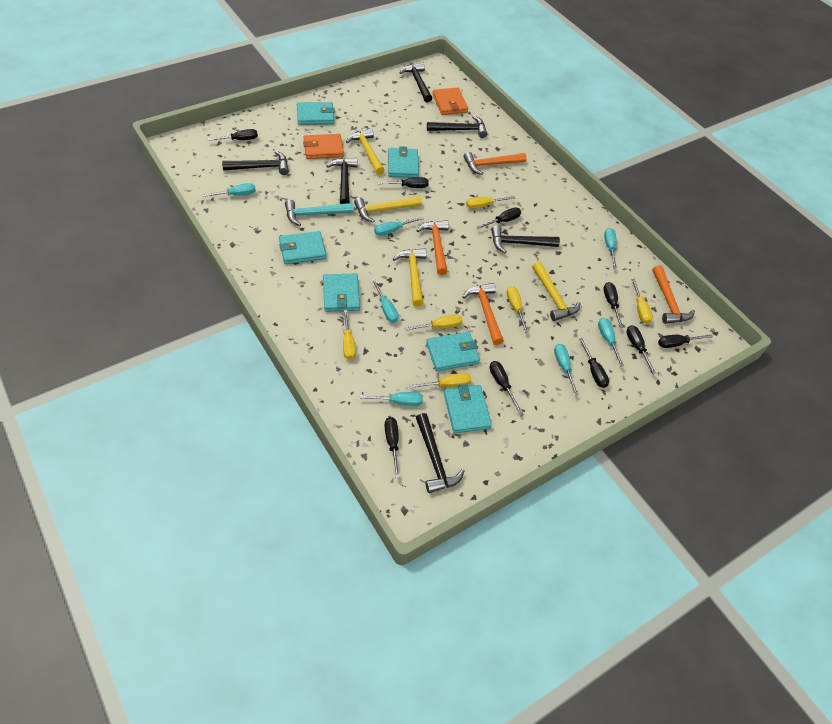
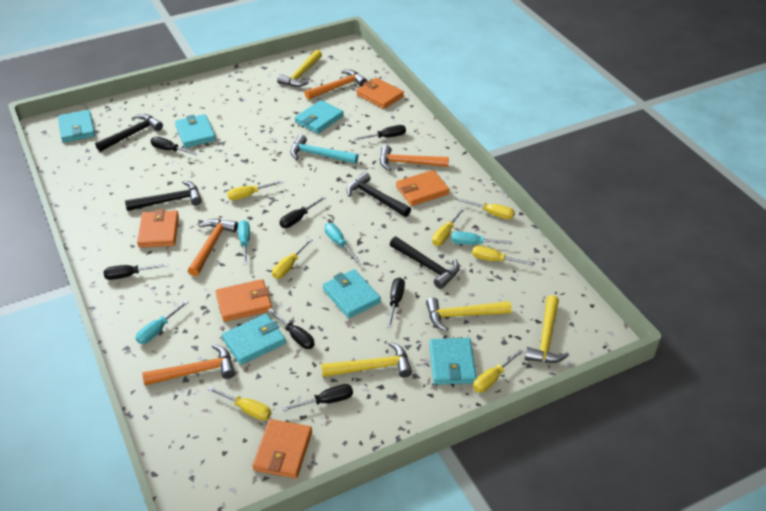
black hammer: 6 -> 4
black screwdriver: 9 -> 7
orange wallet: 2 -> 5
turquoise screwdriver: 7 -> 4
yellow screwdriver: 6 -> 7

